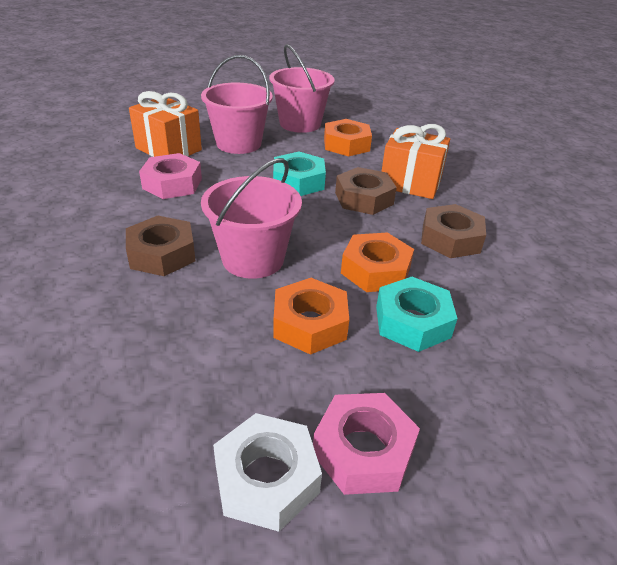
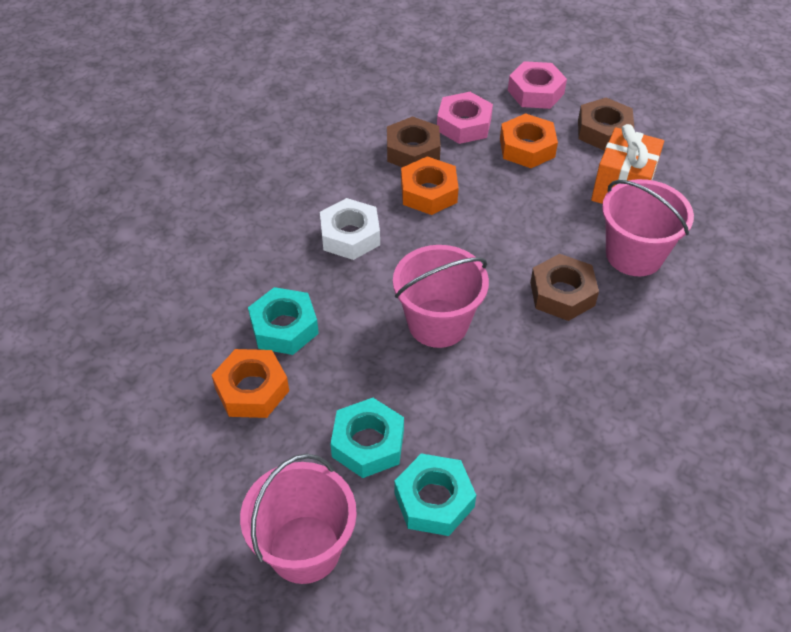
orange gift: 2 -> 1
turquoise nut: 2 -> 3

